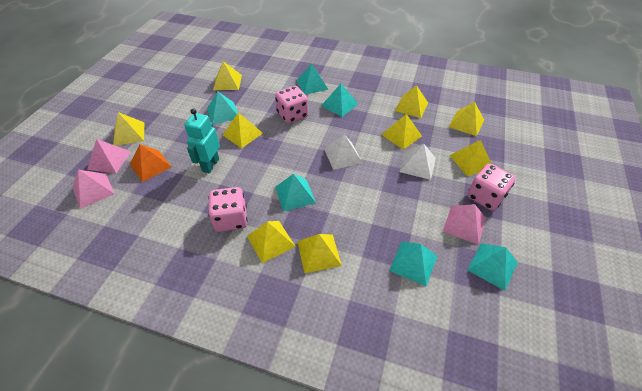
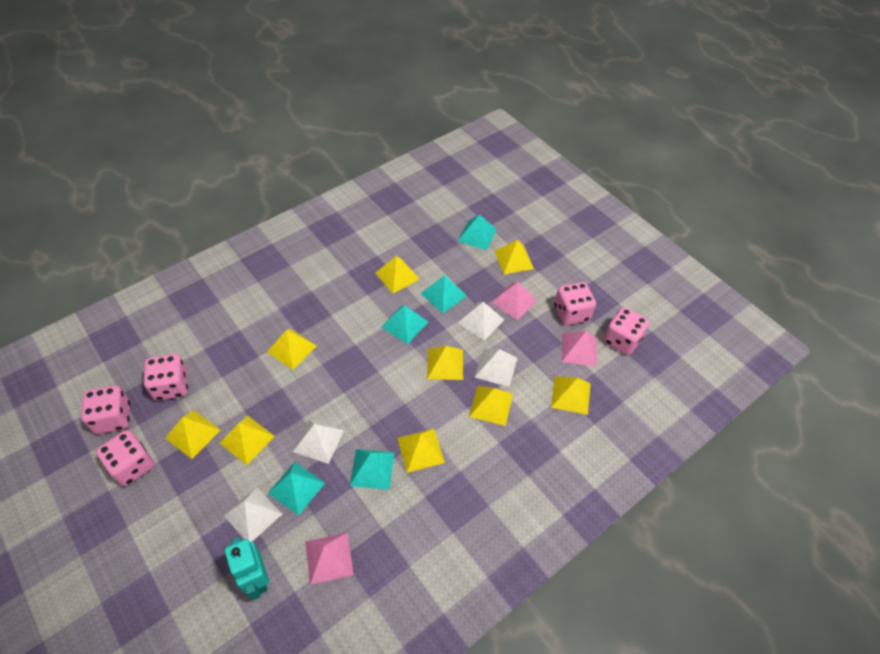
orange pyramid: 1 -> 0
pink dice: 3 -> 5
turquoise pyramid: 6 -> 5
white pyramid: 2 -> 4

